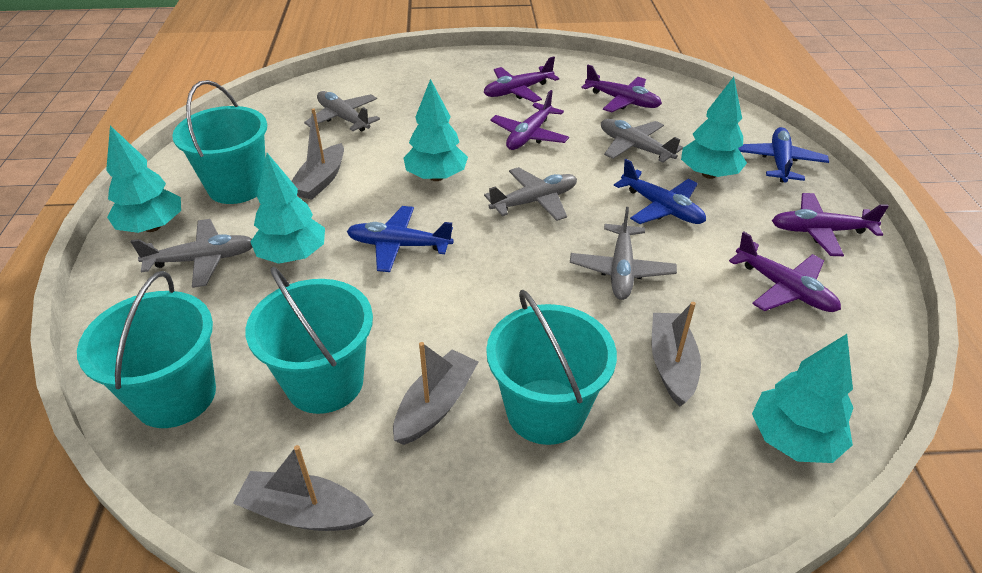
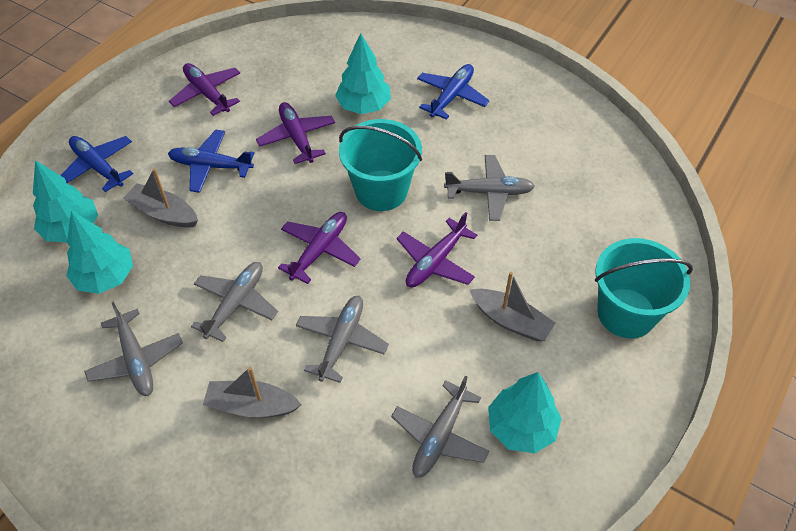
grey boat: 4 -> 3
purple plane: 5 -> 4
turquoise bucket: 4 -> 2
turquoise tree: 5 -> 4

